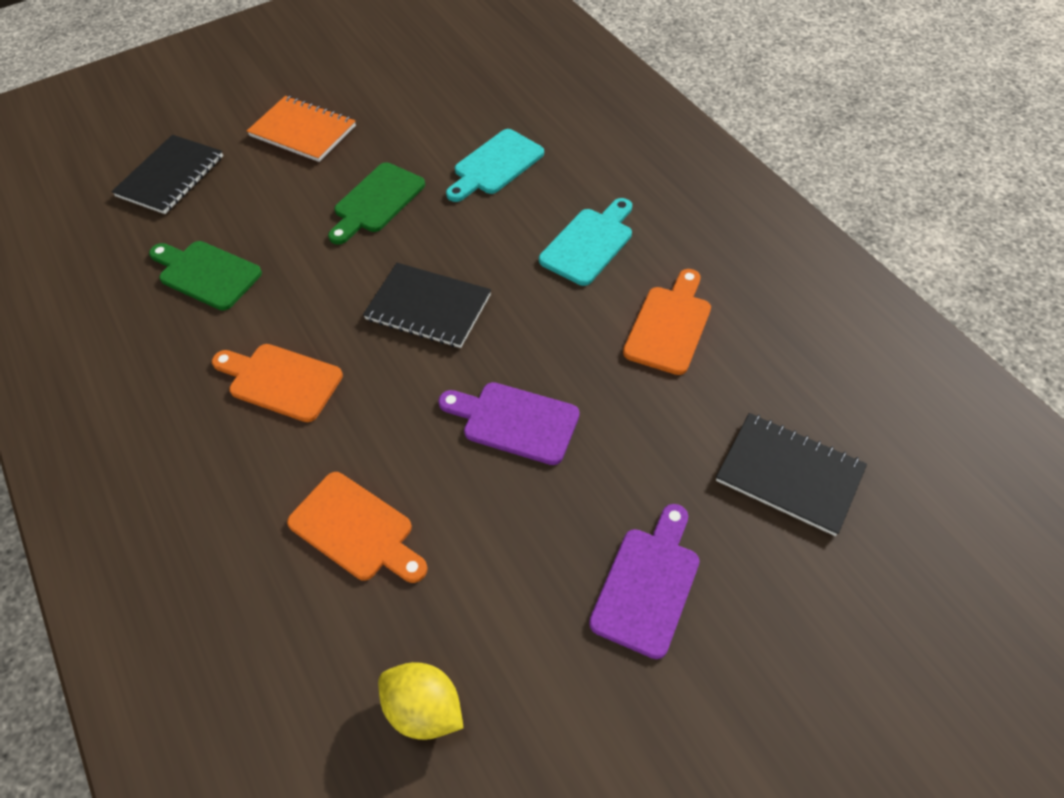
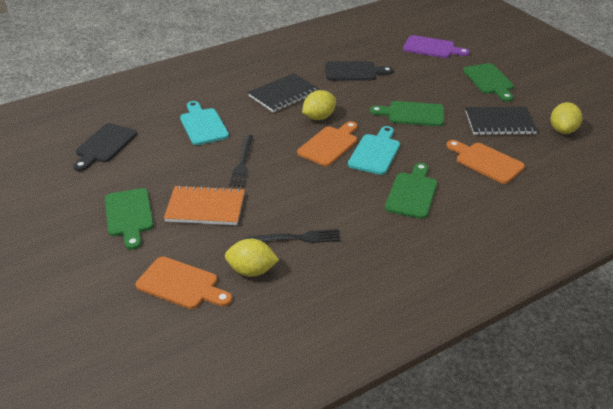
black cutting board: 0 -> 2
black fork: 0 -> 2
black notebook: 3 -> 2
green cutting board: 2 -> 4
purple cutting board: 2 -> 1
yellow lemon: 1 -> 3

